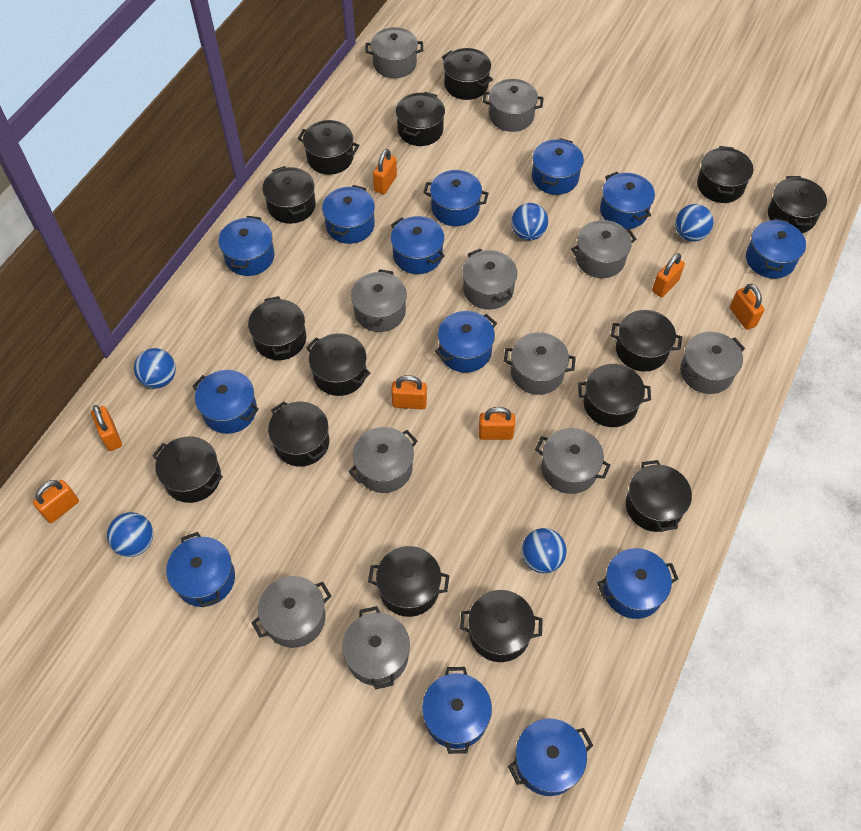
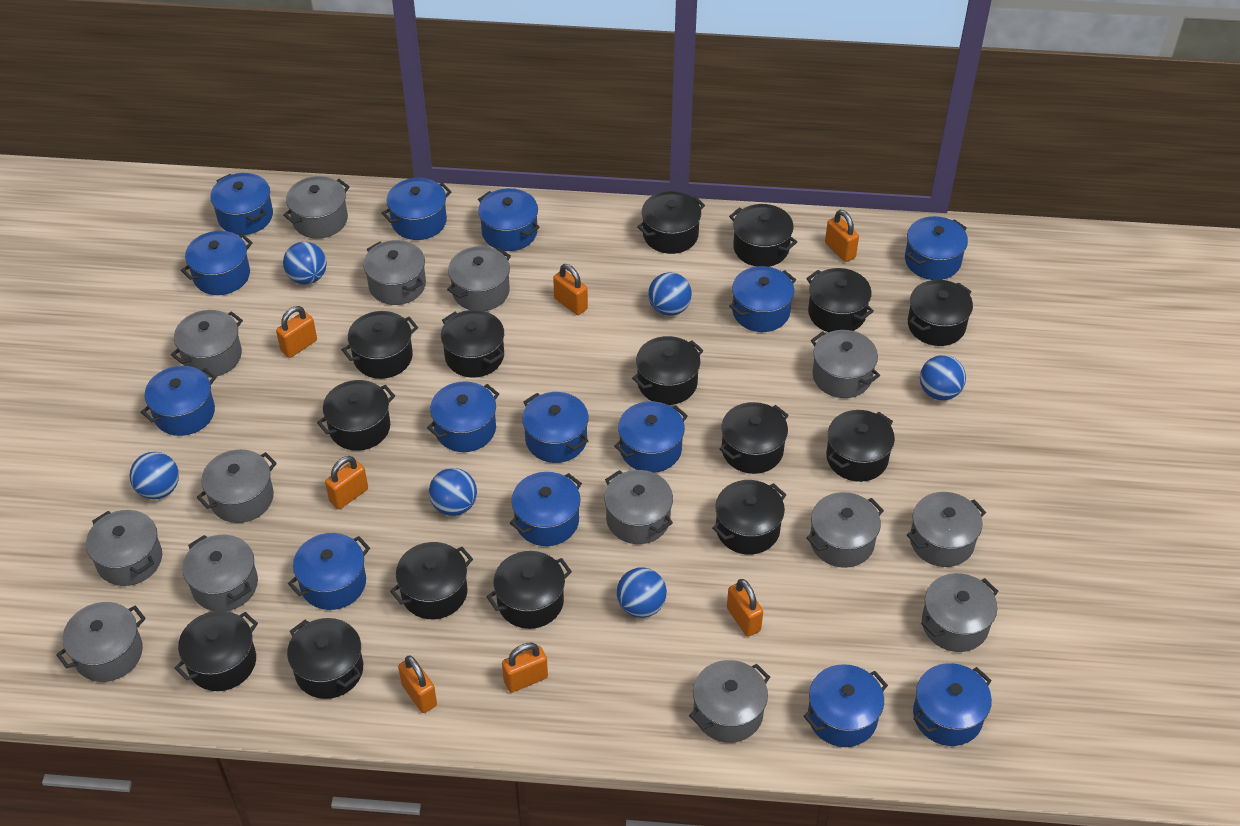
blue ball: 5 -> 6
blue pot: 13 -> 14
grey pot: 11 -> 14

